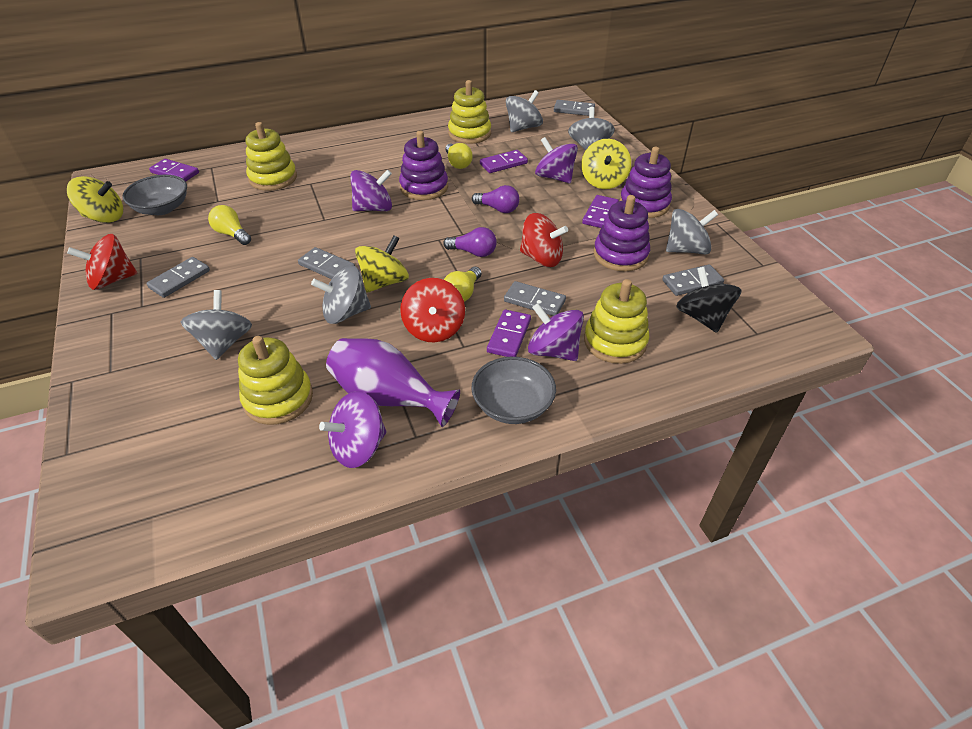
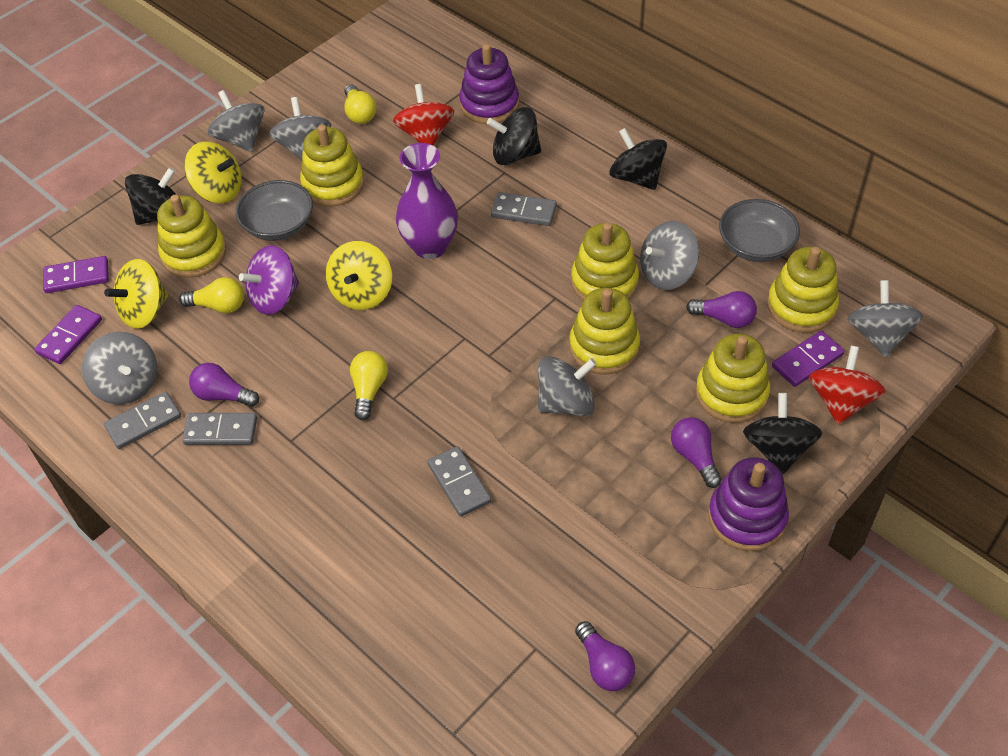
black spinning top: 1 -> 4
grey domino: 5 -> 4
grey spinning top: 5 -> 6
purple domino: 4 -> 3
purple light bulb: 2 -> 4
purple spinning top: 4 -> 1
purple stacking toy: 3 -> 2
red spinning top: 3 -> 2
yellow stacking toy: 4 -> 6

